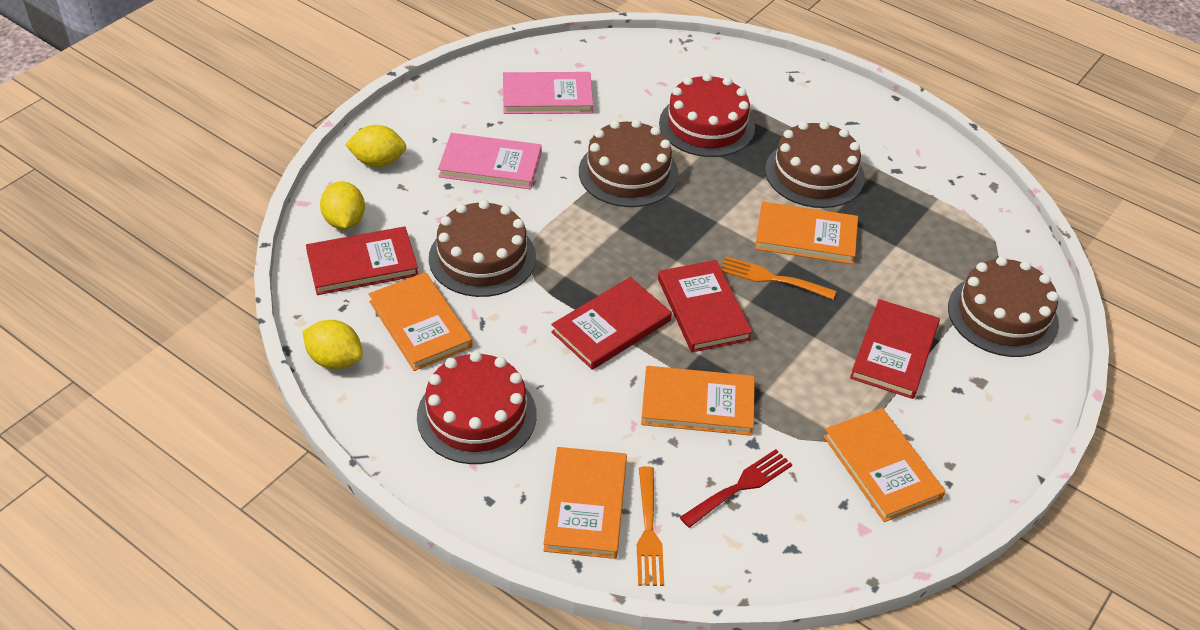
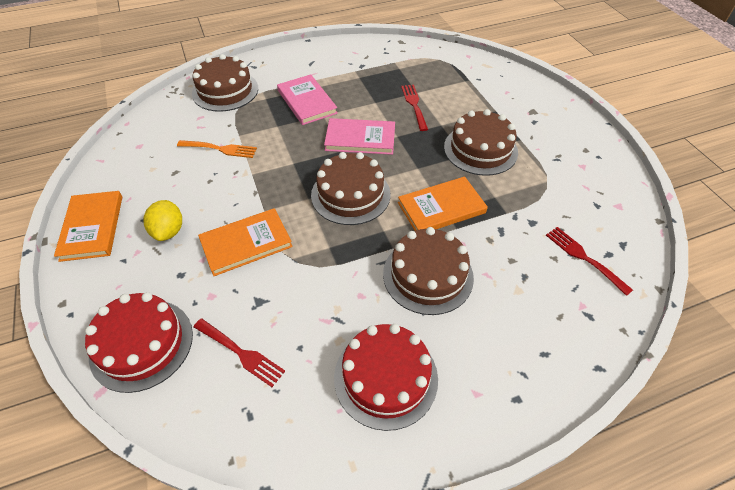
orange book: 5 -> 3
orange fork: 2 -> 1
red book: 4 -> 0
red fork: 1 -> 3
yellow lemon: 3 -> 1

